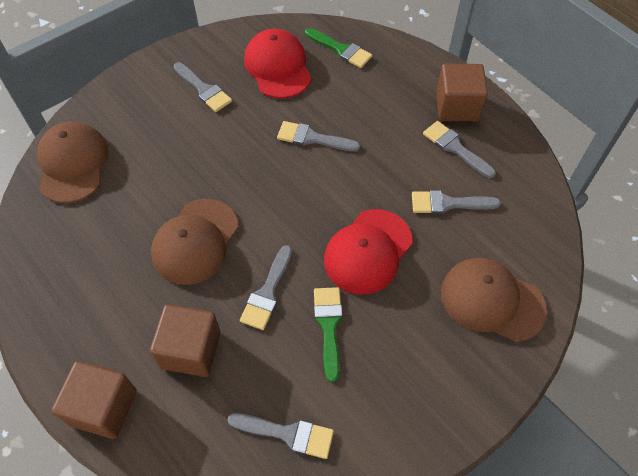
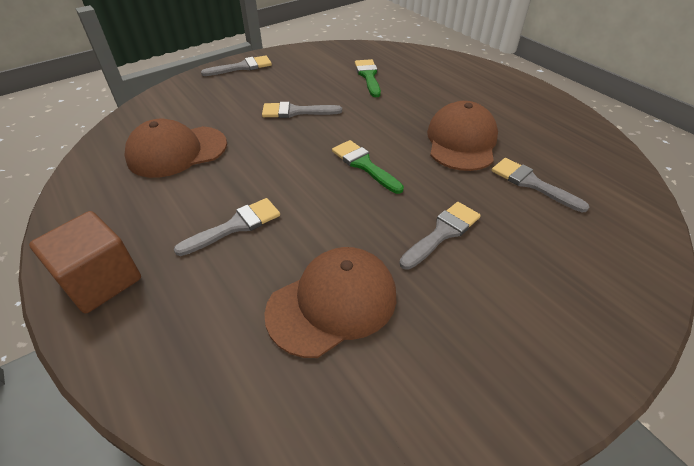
brown cube: 3 -> 1
grey brush: 6 -> 5
red cap: 2 -> 0

